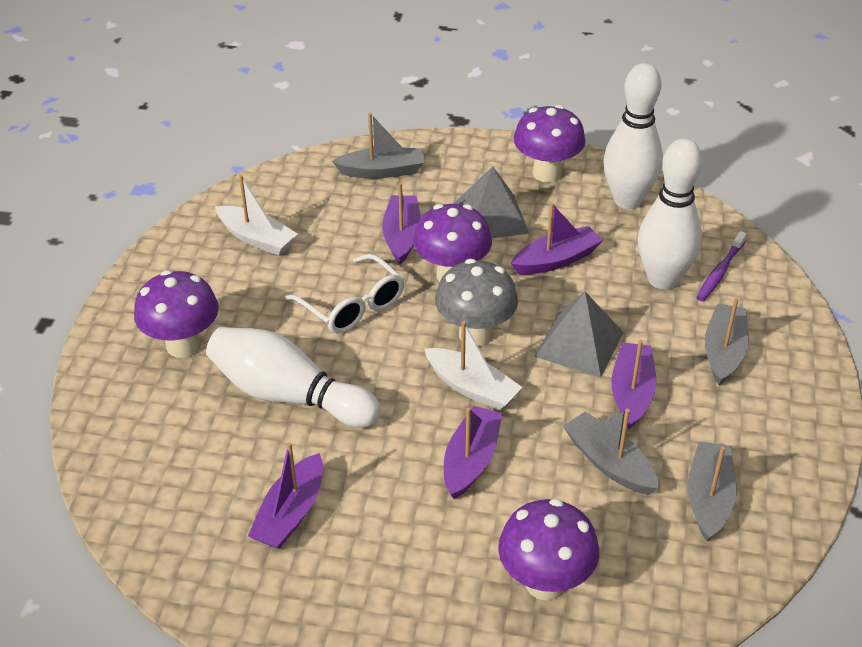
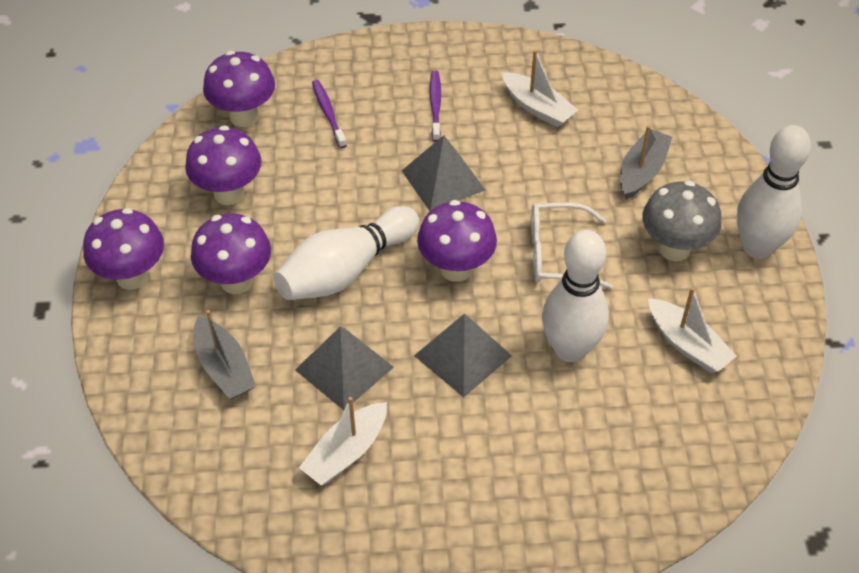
grey boat: 4 -> 2
grey pyramid: 2 -> 3
purple boat: 5 -> 0
purple mushroom: 4 -> 5
purple toothbrush: 1 -> 2
white boat: 2 -> 3

